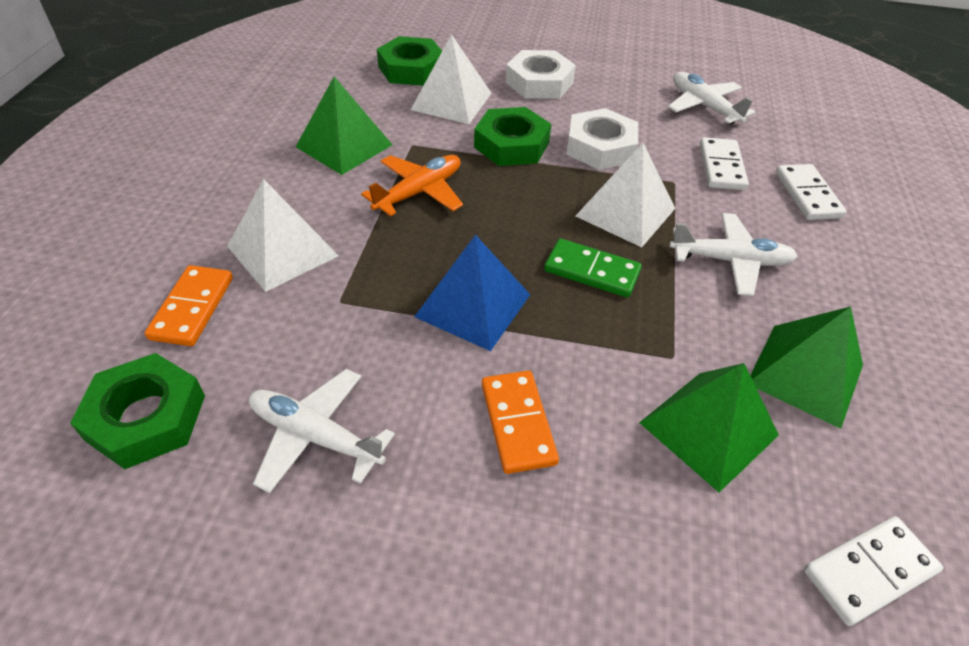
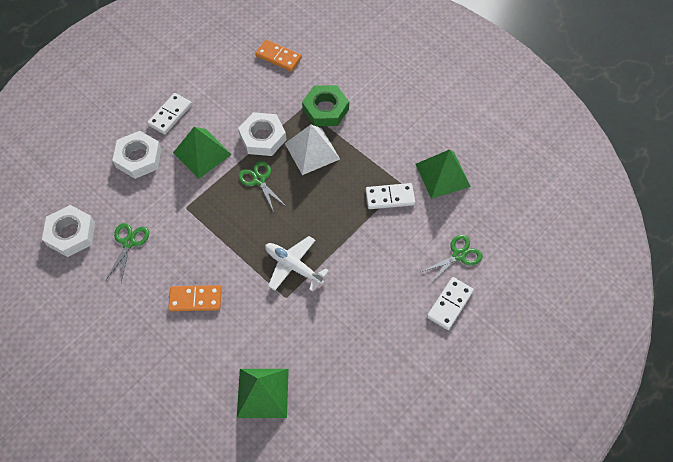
blue pyramid: 1 -> 0
green domino: 1 -> 0
green nut: 3 -> 1
green scissors: 0 -> 3
orange plane: 1 -> 0
white nut: 2 -> 3
white plane: 3 -> 1
white pyramid: 3 -> 1

